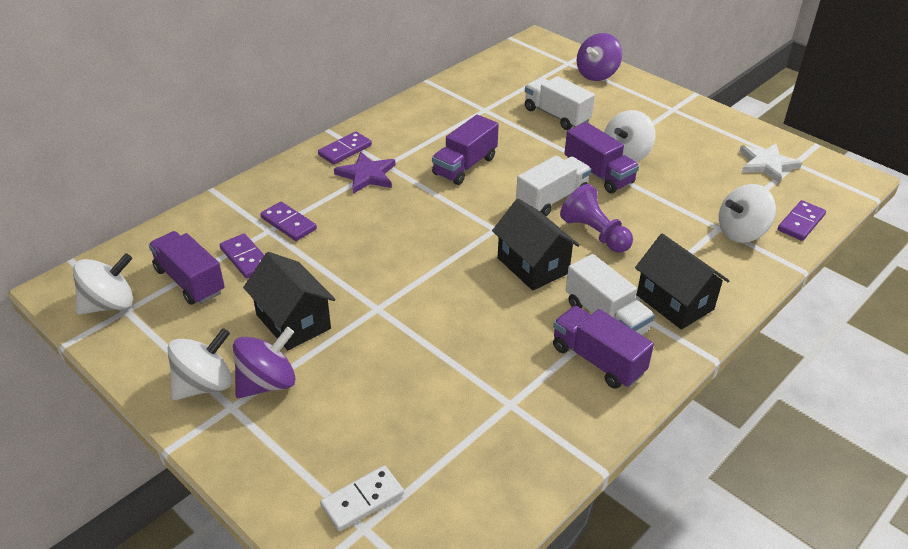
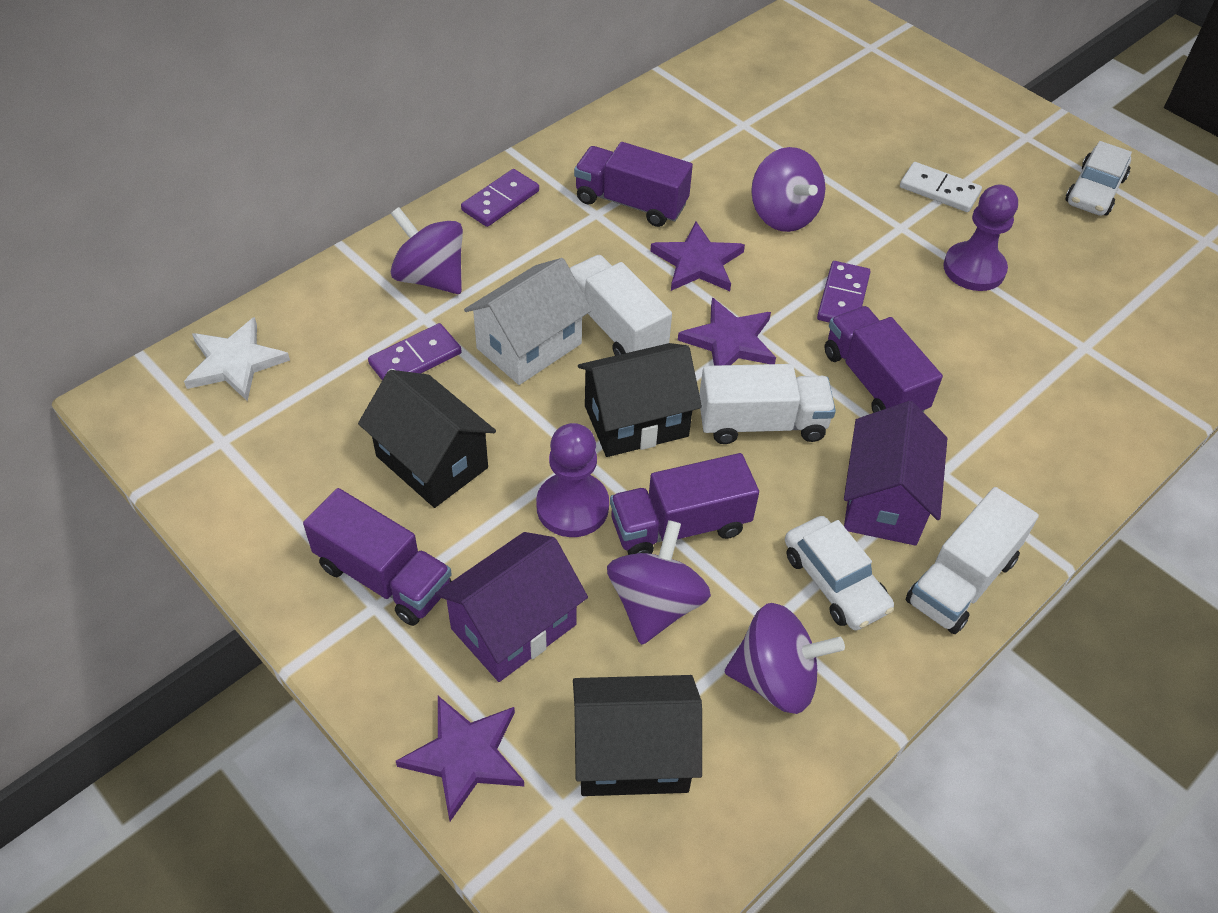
purple domino: 4 -> 3
purple house: 0 -> 2
purple pawn: 1 -> 2
purple spinning top: 2 -> 4
purple star: 1 -> 3
white car: 0 -> 2
white house: 0 -> 1
white spinning top: 4 -> 0

